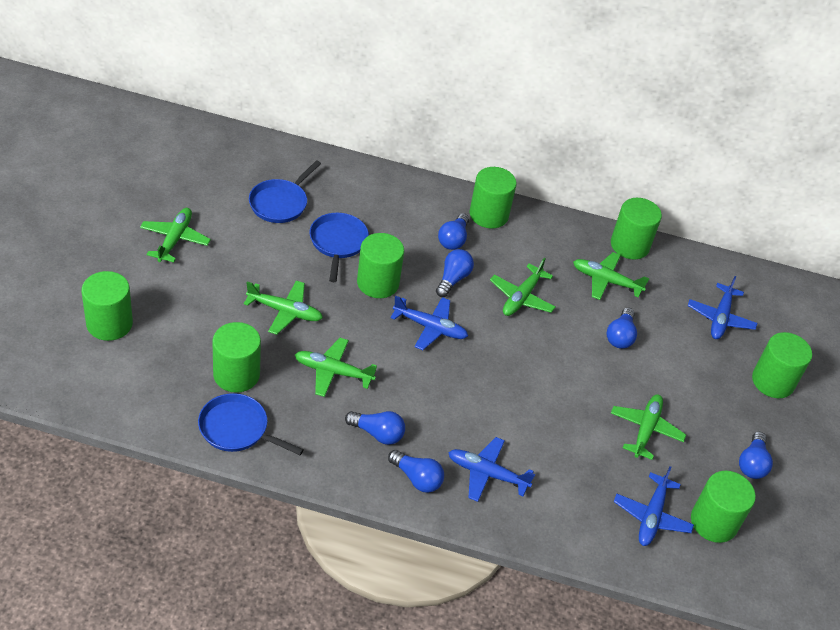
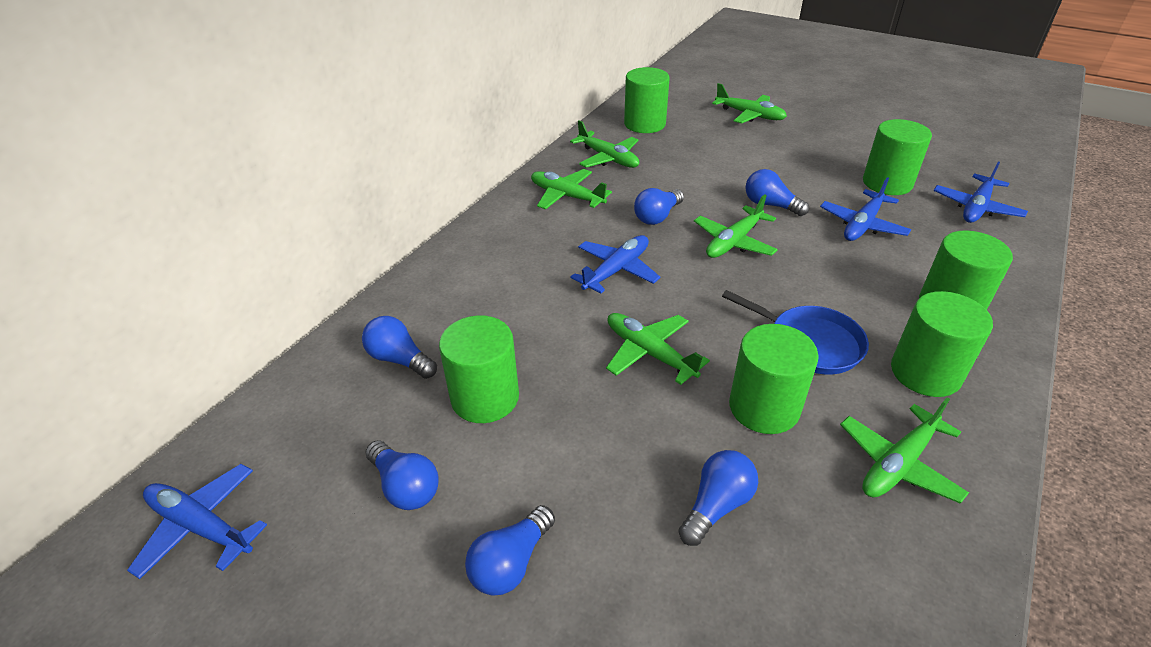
blue pan: 3 -> 1
green cylinder: 7 -> 6

